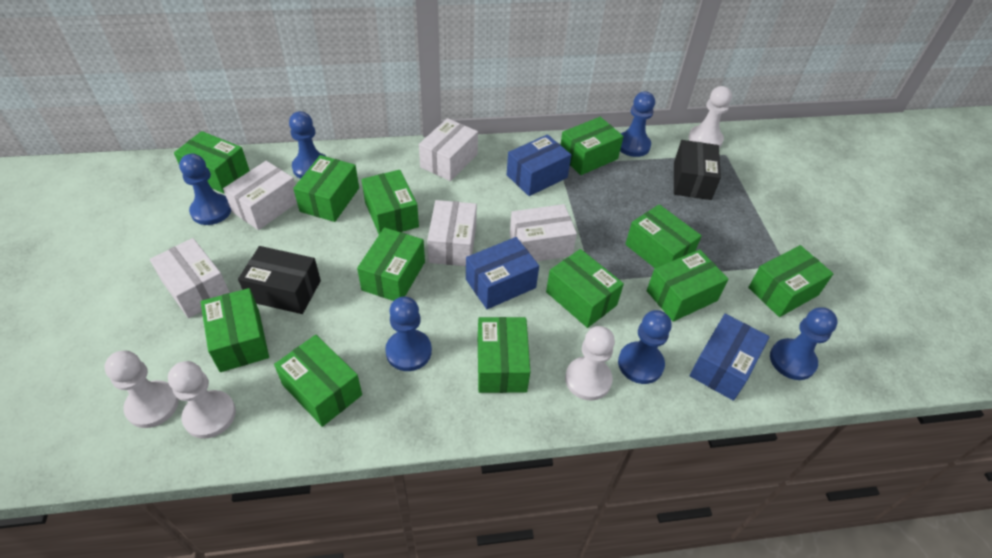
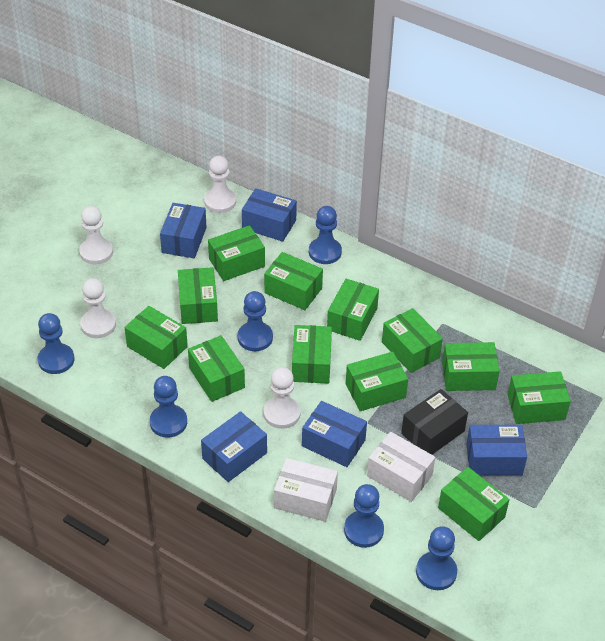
black box: 2 -> 1
blue box: 3 -> 5
white box: 5 -> 2

